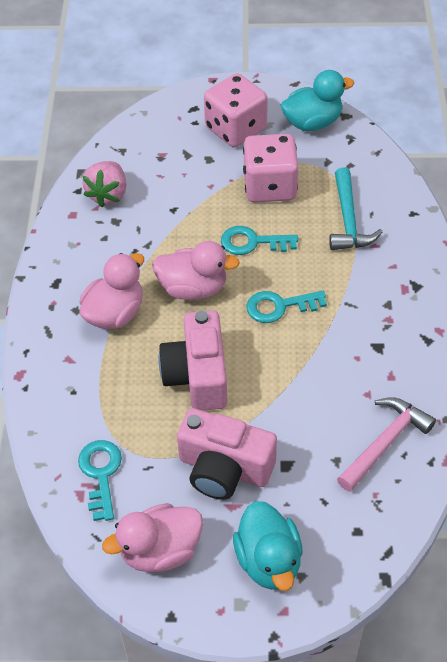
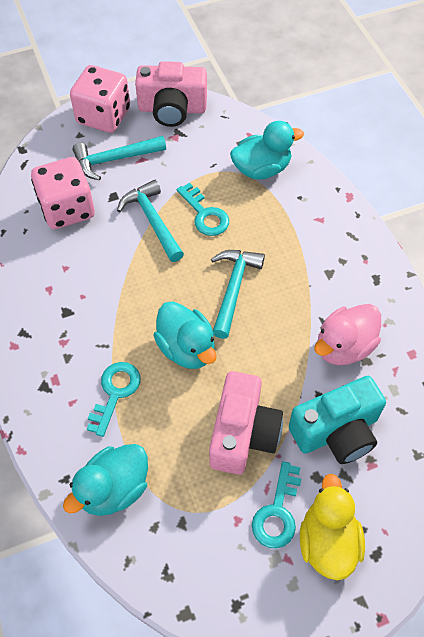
pink duck: 3 -> 1
pink hammer: 1 -> 0
pink strawberry: 1 -> 0
turquoise camera: 0 -> 1
turquoise duck: 2 -> 3
turquoise hammer: 1 -> 3
yellow duck: 0 -> 1

